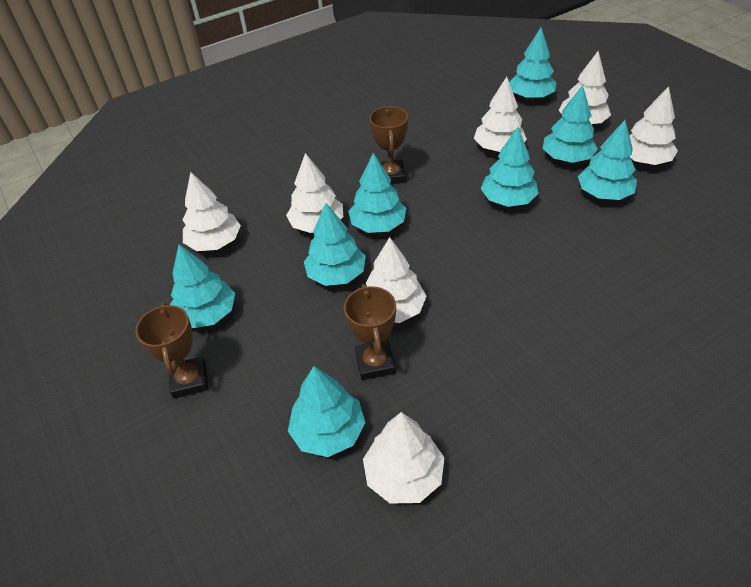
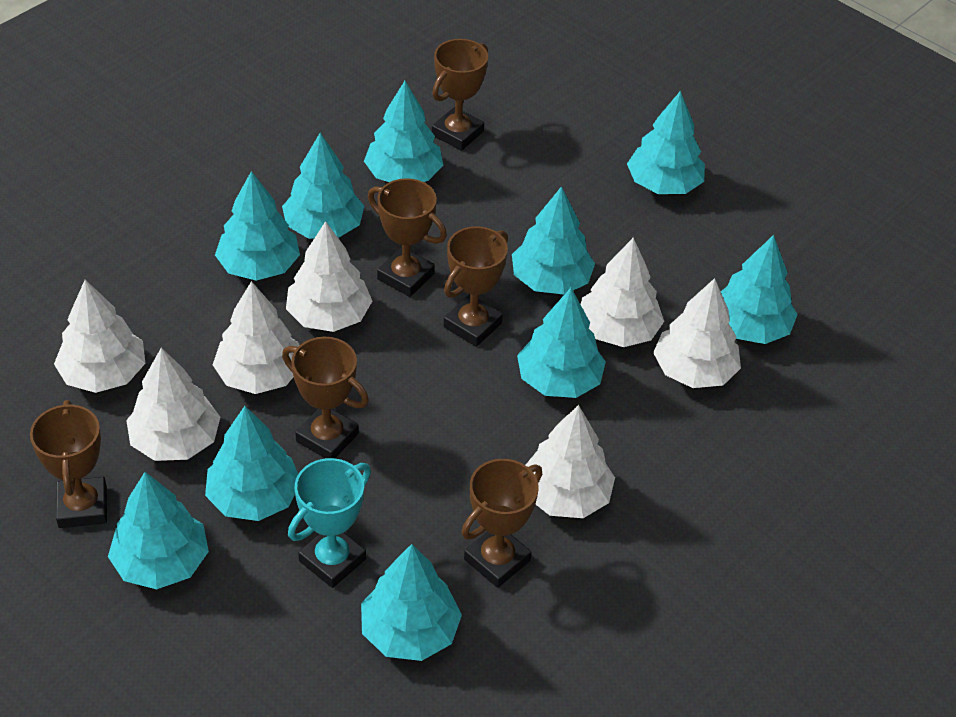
brown trophy: 3 -> 6
turquoise tree: 8 -> 10
turquoise trophy: 0 -> 1

